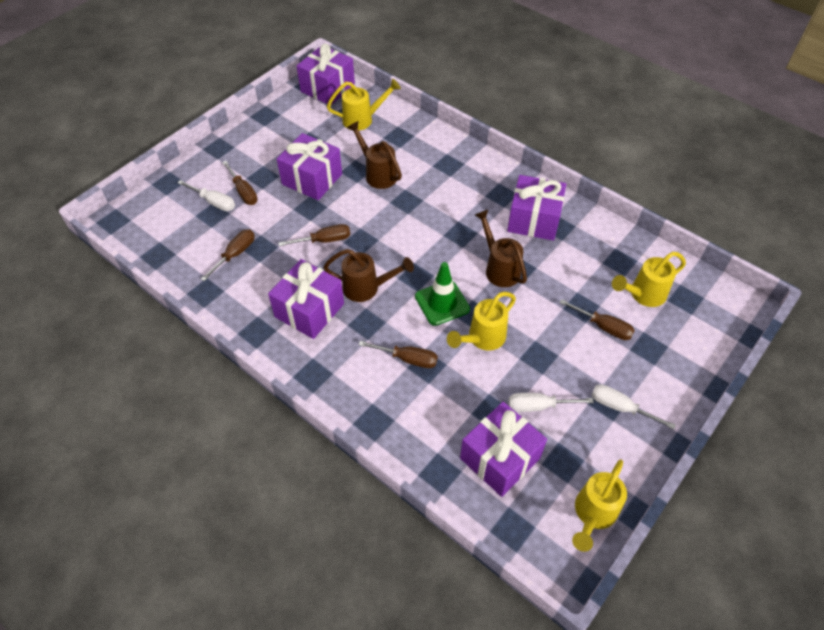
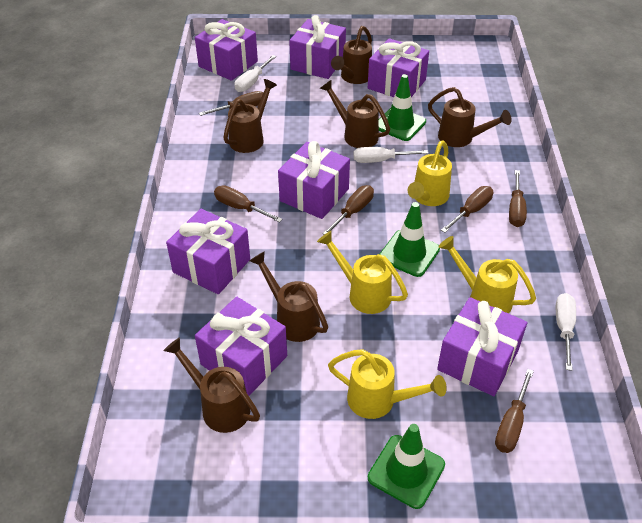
brown screwdriver: 5 -> 6
brown watering can: 3 -> 6
green traffic cone: 1 -> 3
purple gift: 5 -> 7

